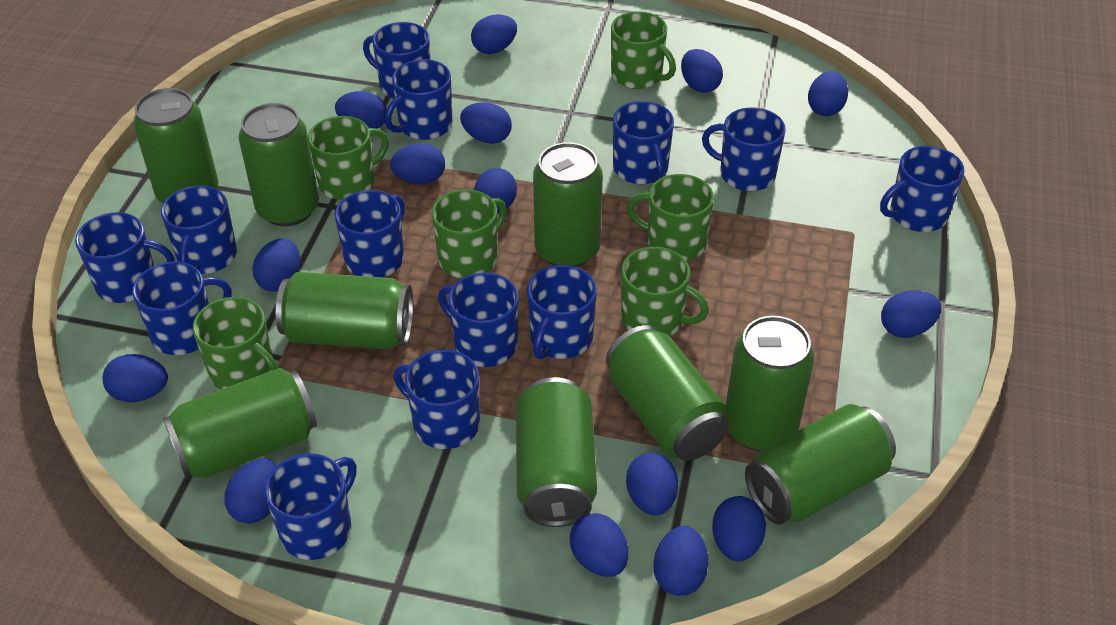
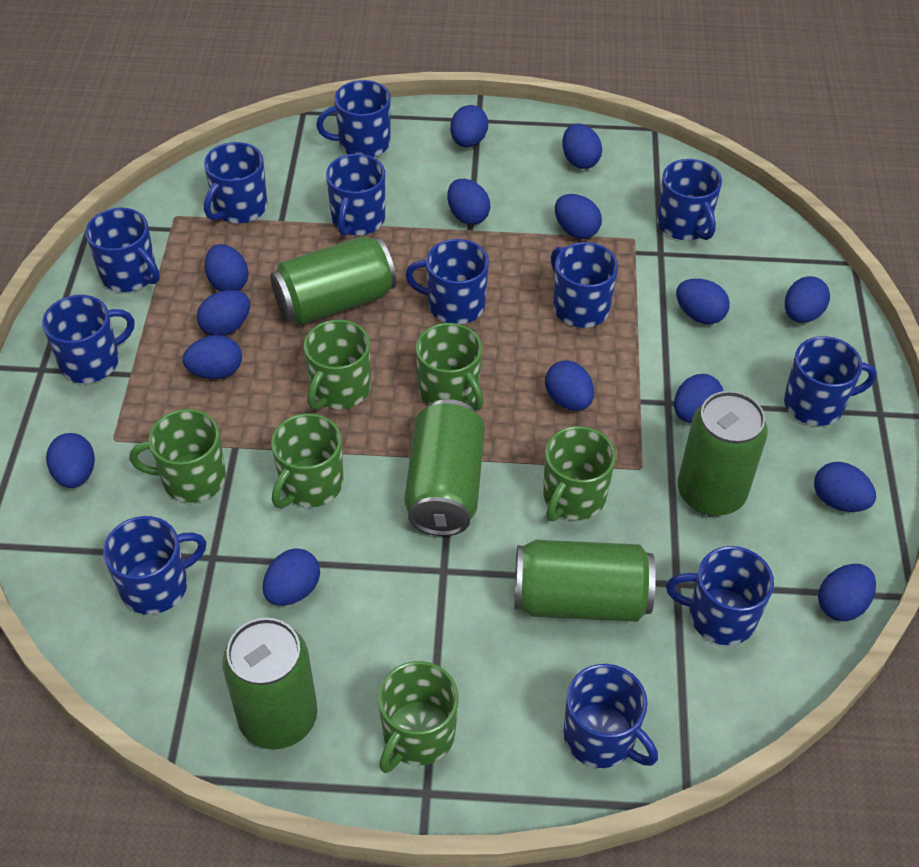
blue mug: 13 -> 12
green can: 9 -> 5

